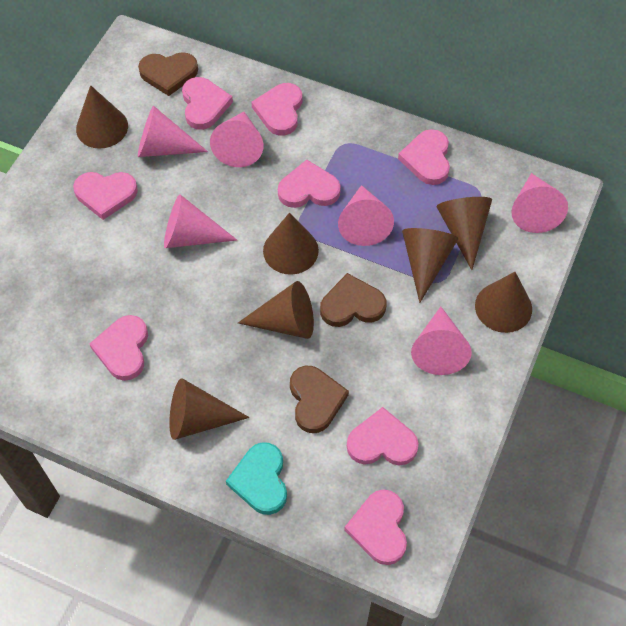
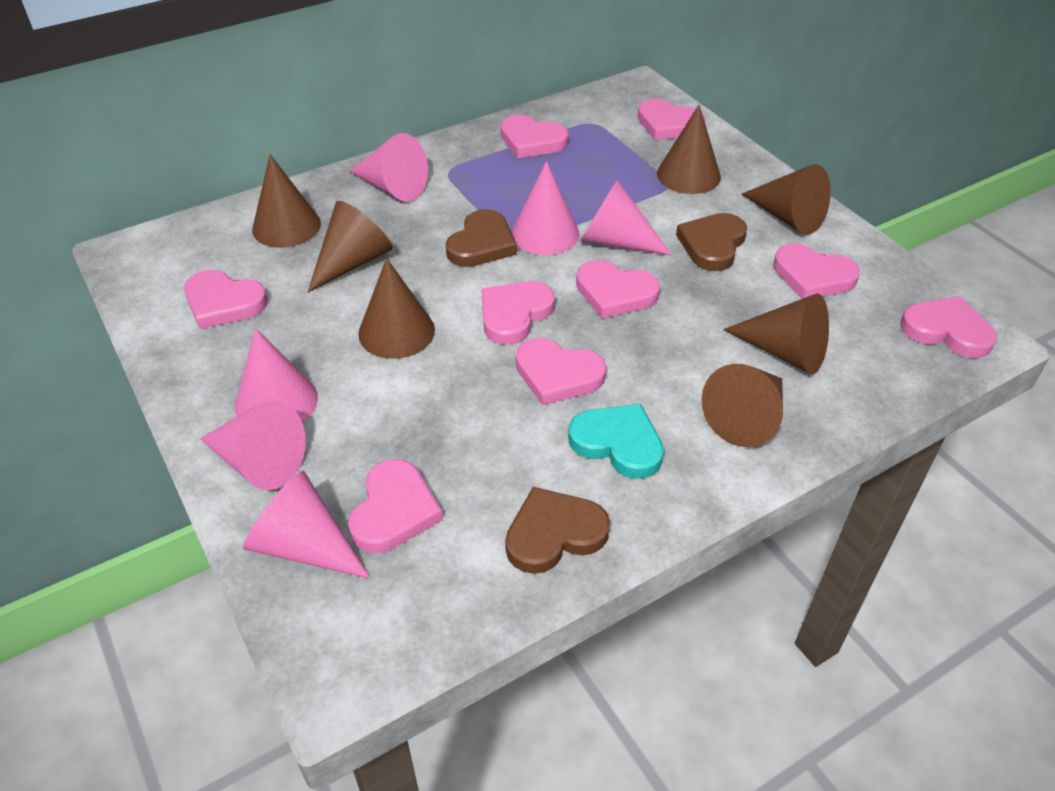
pink heart: 8 -> 9

